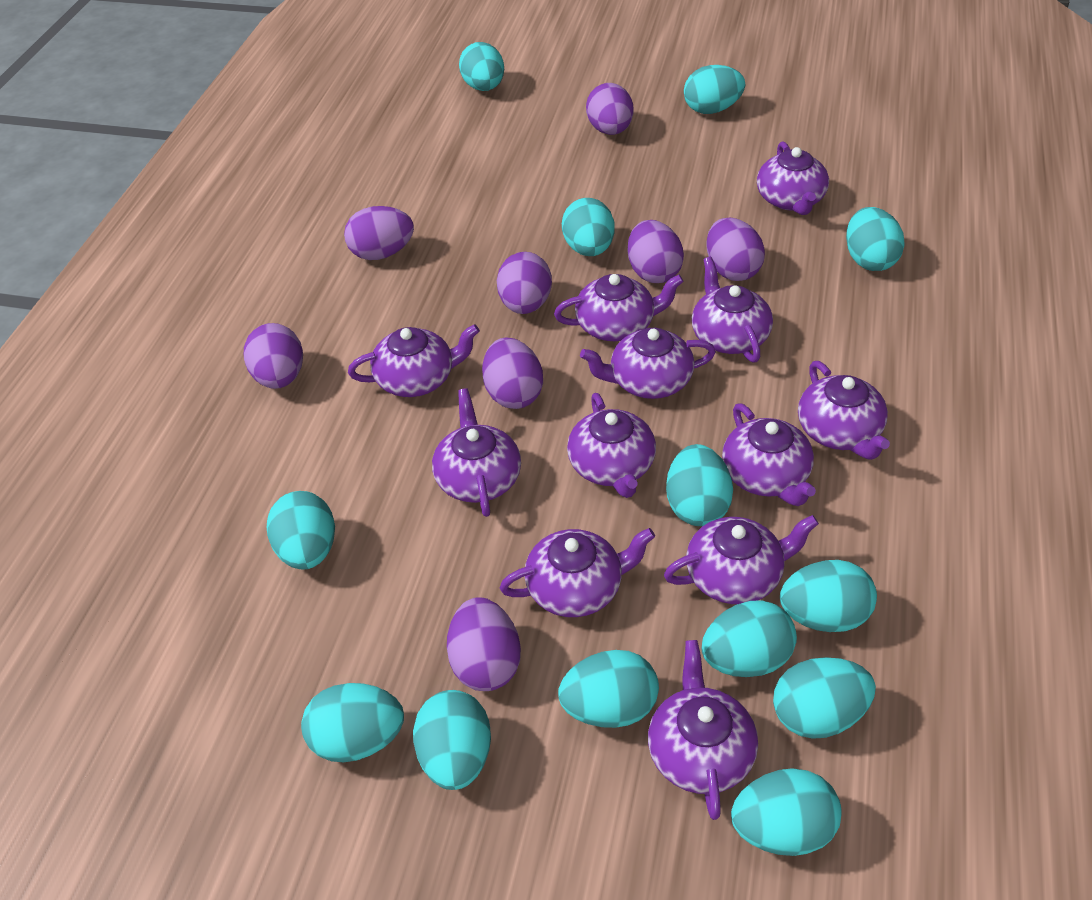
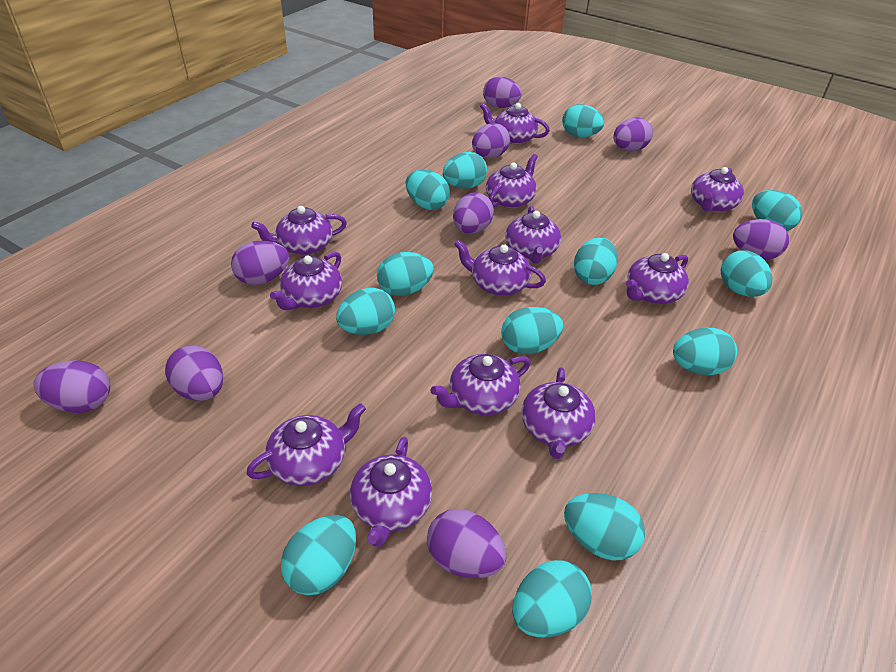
purple egg: 8 -> 9

